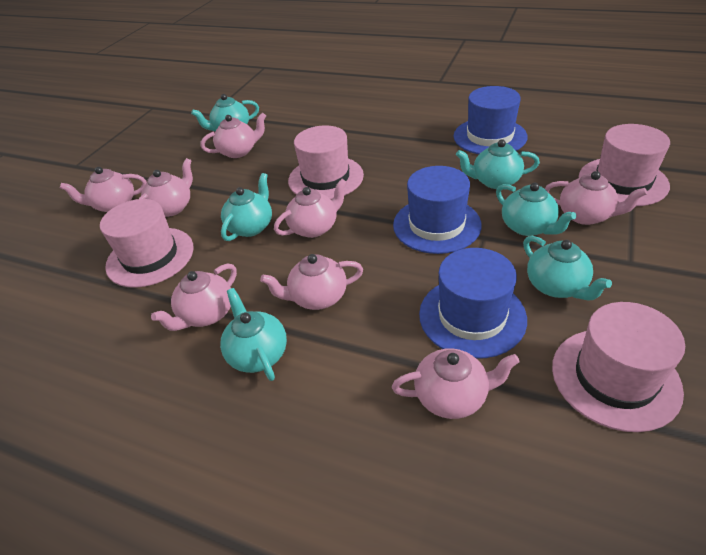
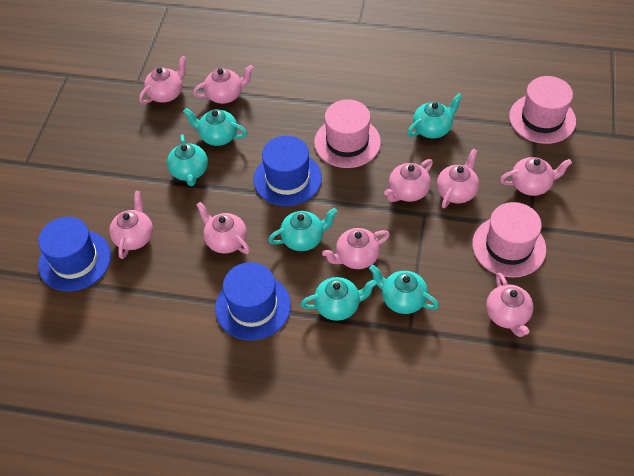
pink hat: 4 -> 3
pink teapot: 8 -> 9

